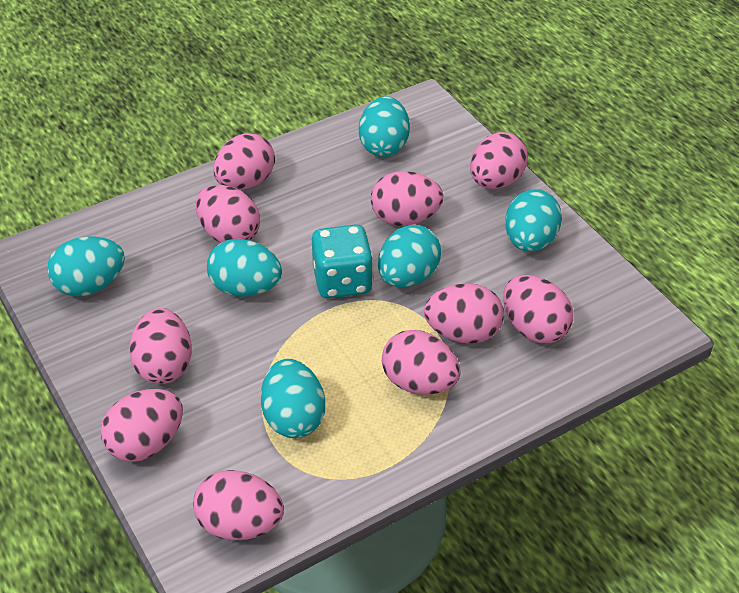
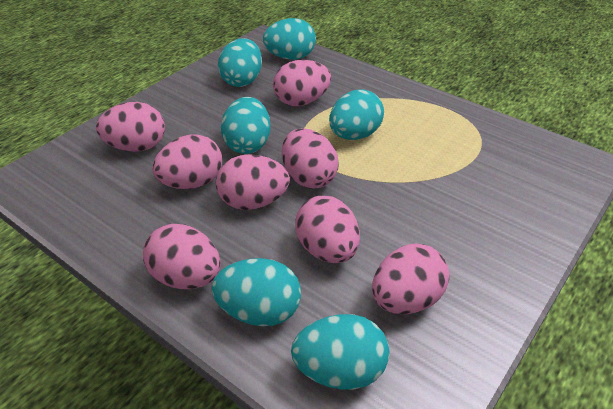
pink egg: 10 -> 8
turquoise dice: 1 -> 0

